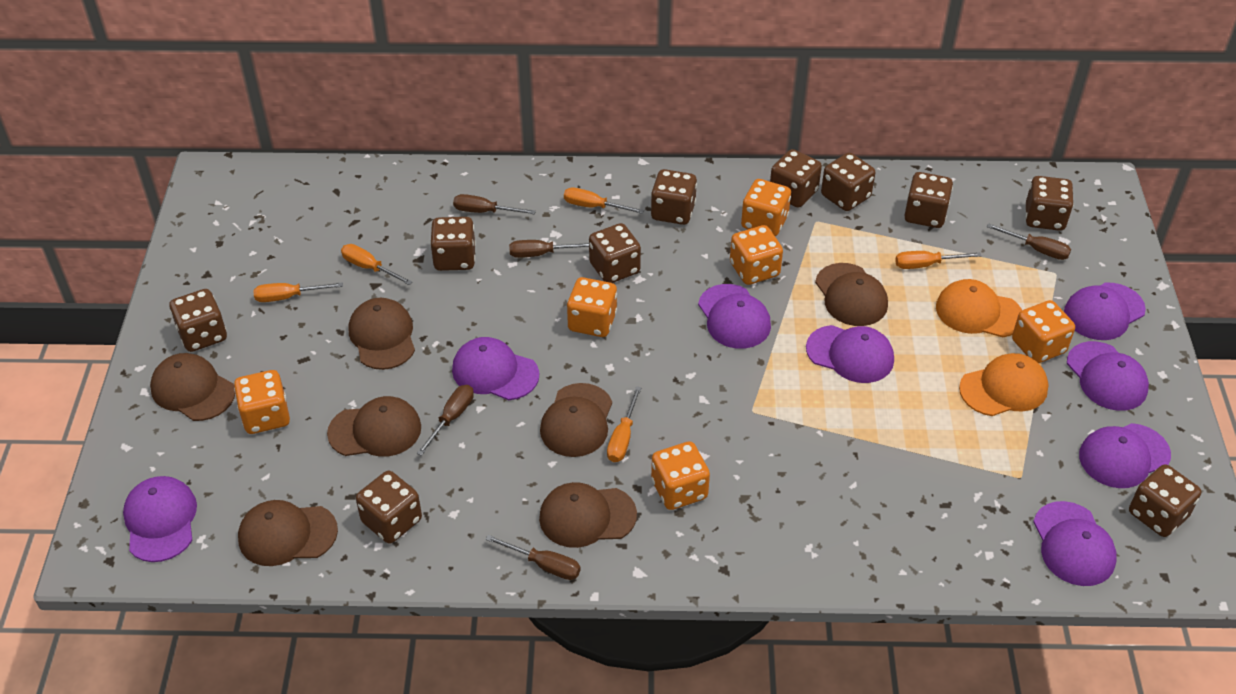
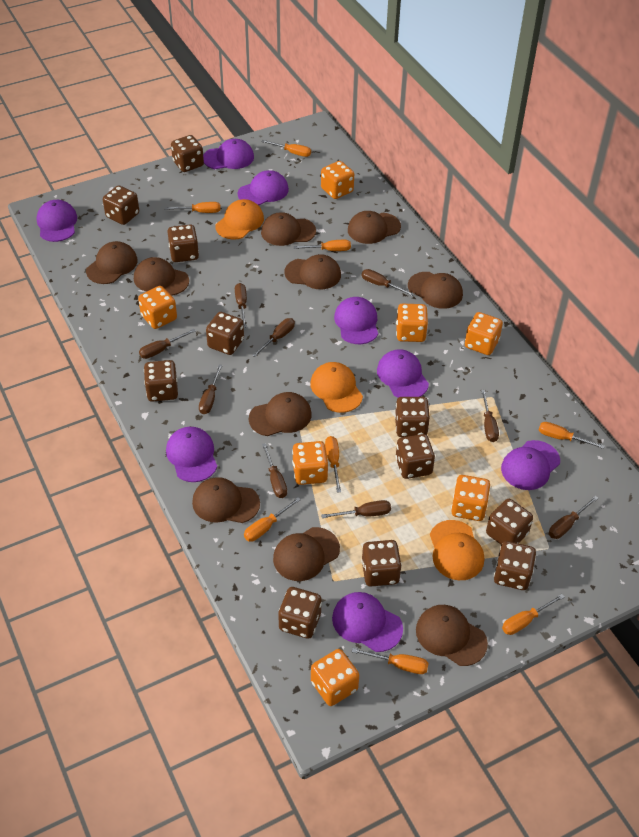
brown cap: 7 -> 10
brown dice: 10 -> 11
brown screwdriver: 5 -> 9
orange cap: 2 -> 3
orange dice: 6 -> 7
orange screwdriver: 5 -> 8

